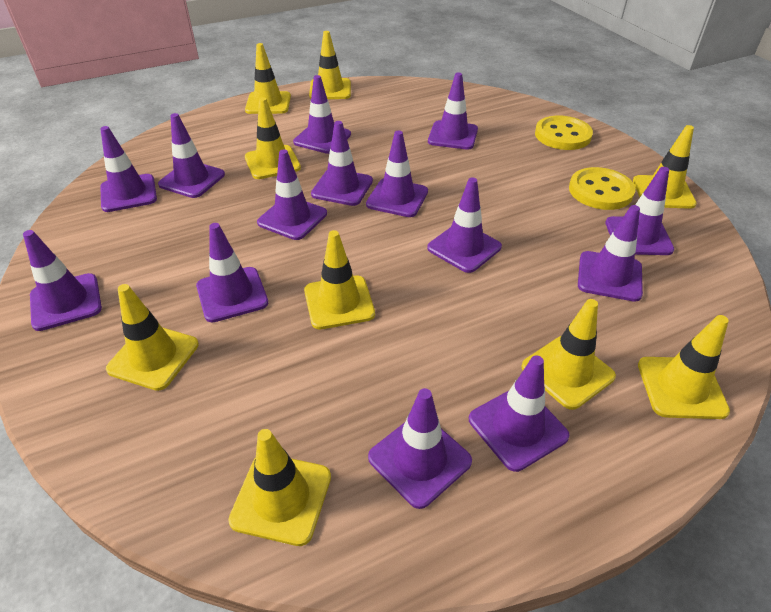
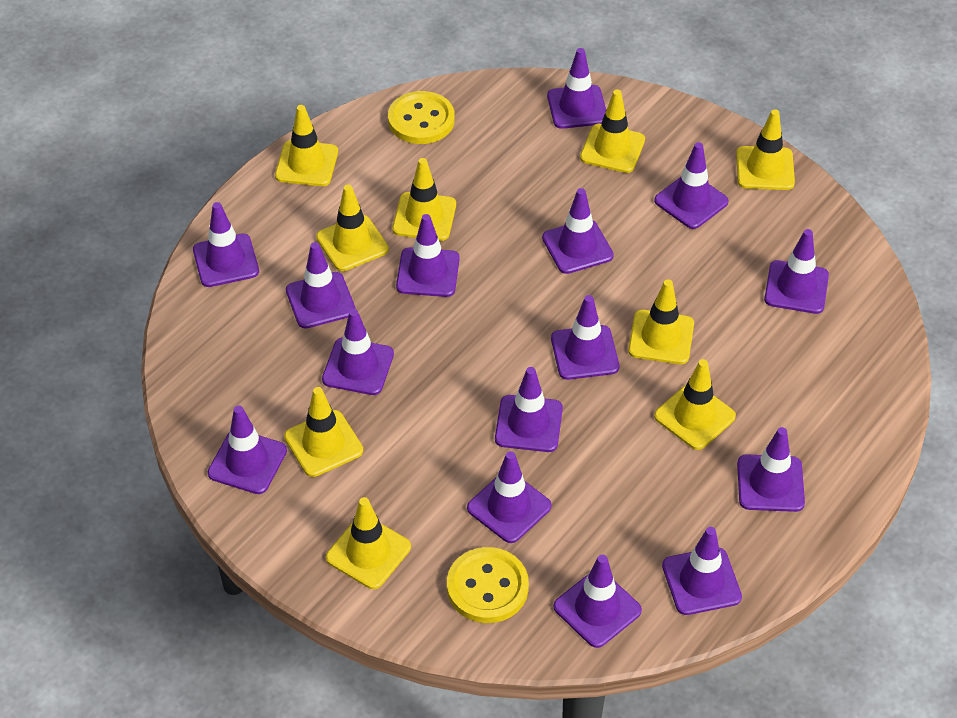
purple traffic cone: 14 -> 15

